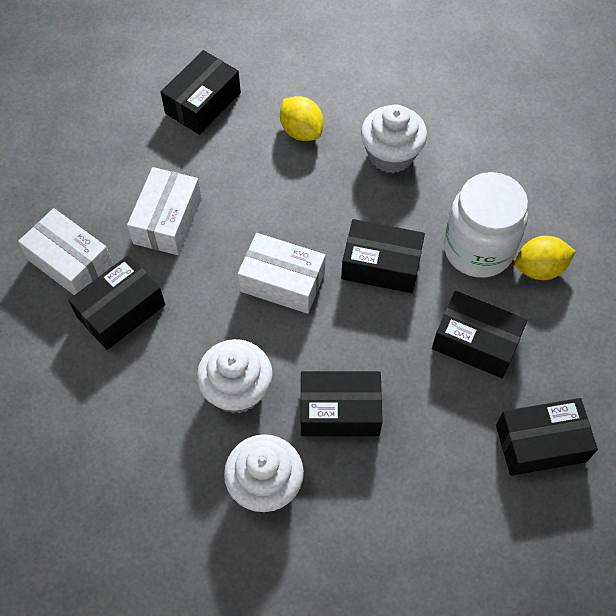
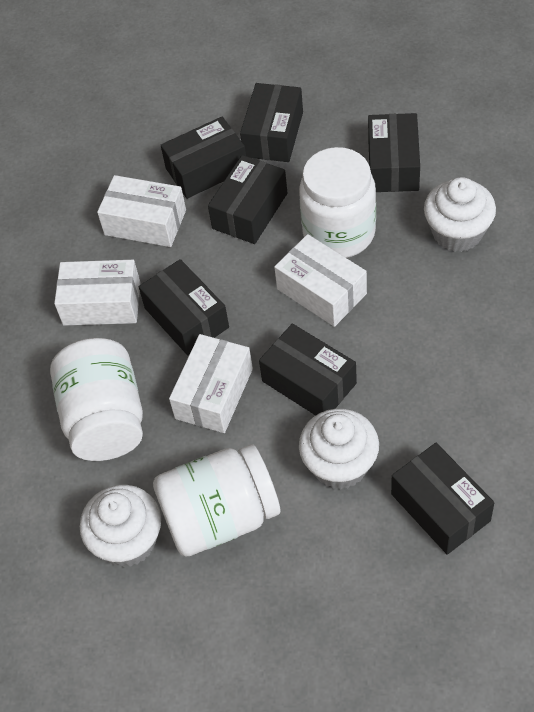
black box: 6 -> 7
white box: 3 -> 4
white jar: 1 -> 3
yellow lemon: 2 -> 0

